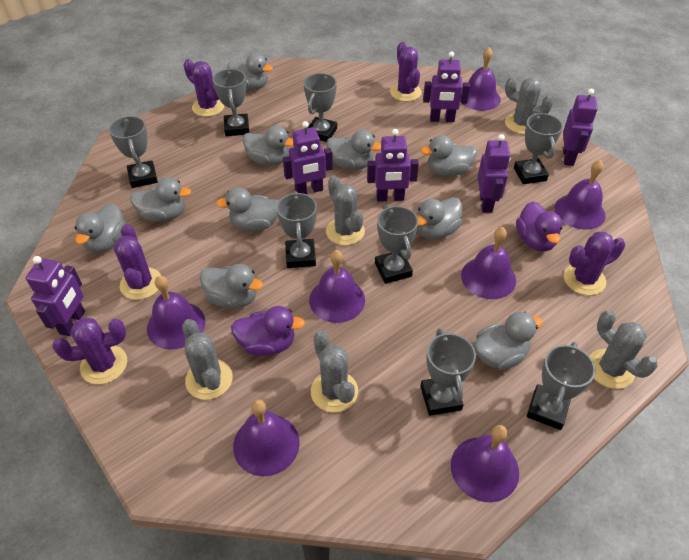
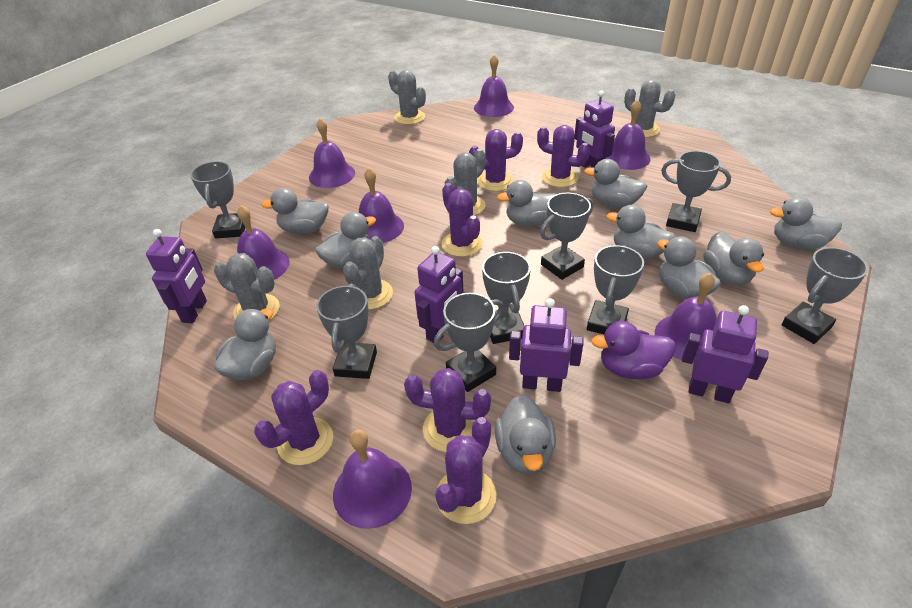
purple cactus: 5 -> 6
purple duck: 2 -> 1
purple robot: 6 -> 5

